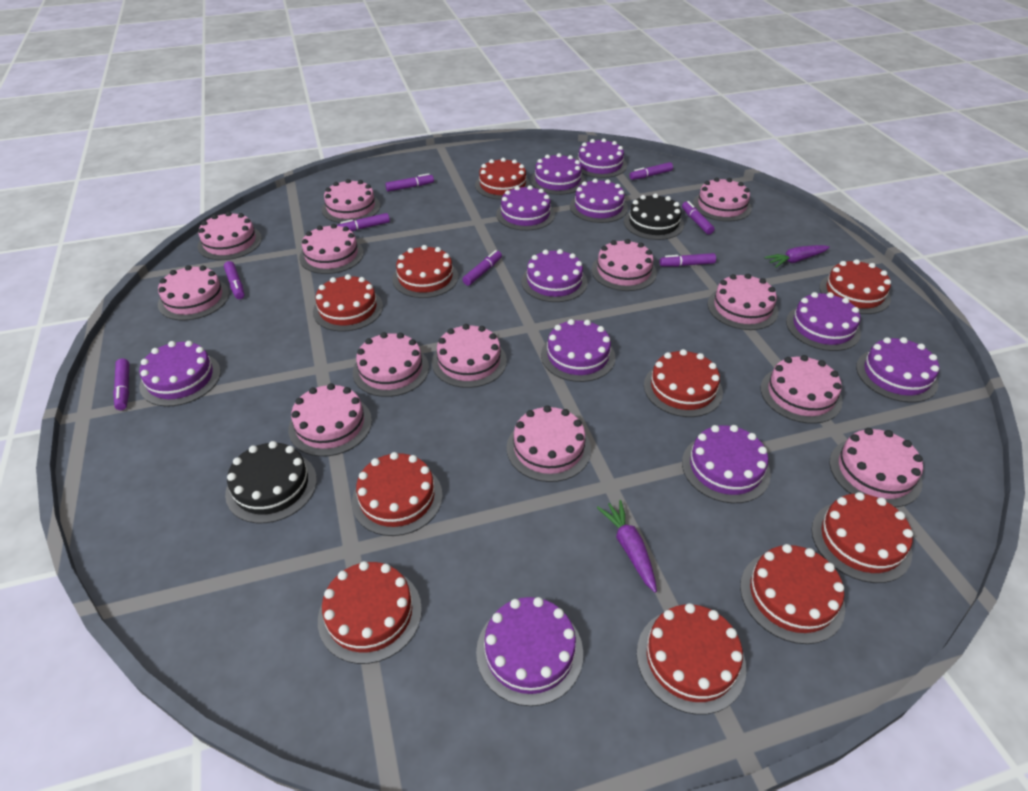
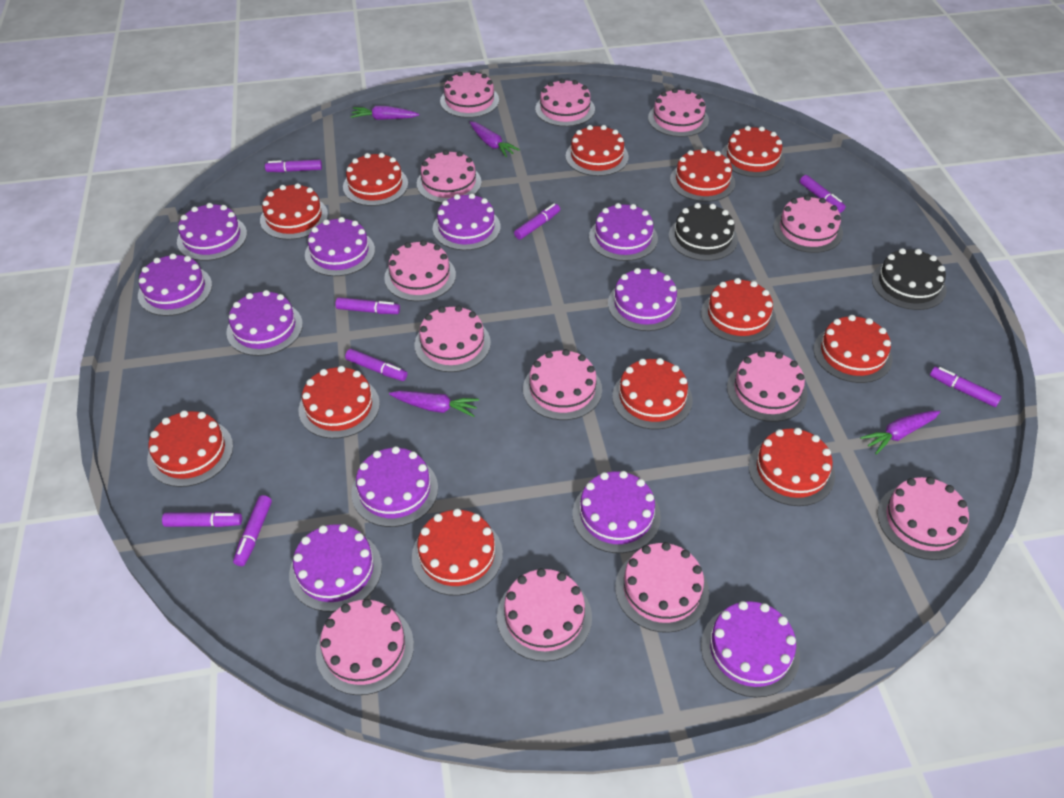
purple carrot: 2 -> 4
red cake: 10 -> 12

